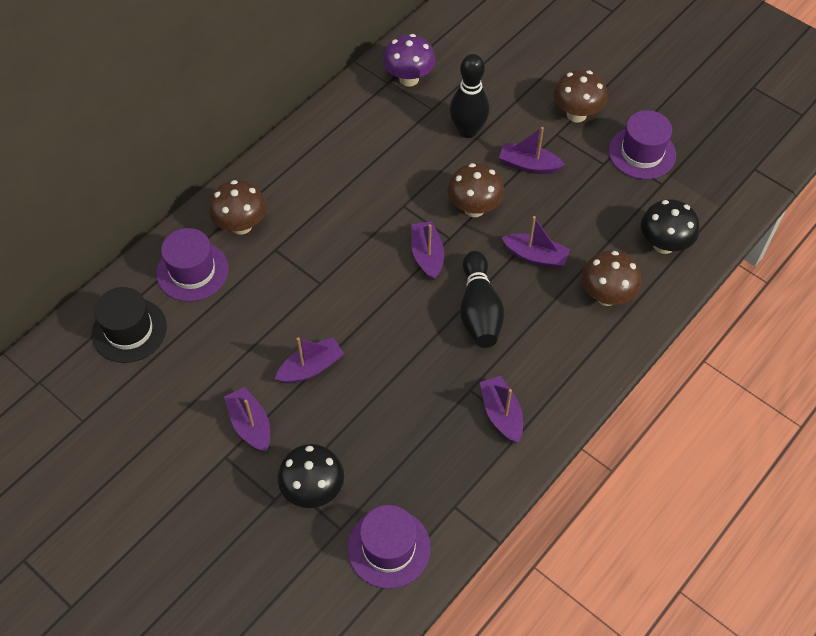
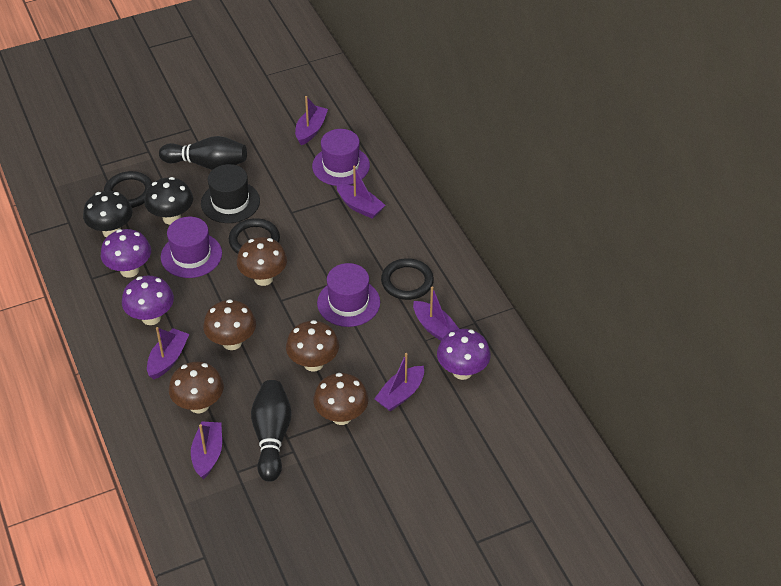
black ring: 0 -> 3
brown mushroom: 4 -> 5
purple mushroom: 1 -> 3

